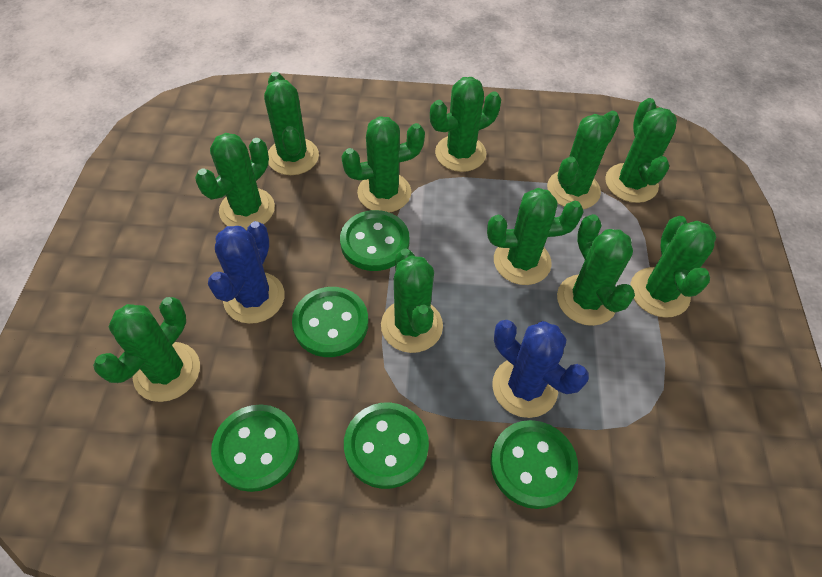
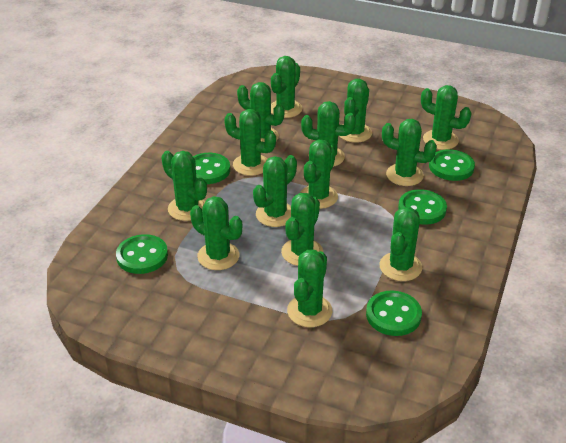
blue cactus: 2 -> 0
green cactus: 11 -> 14

